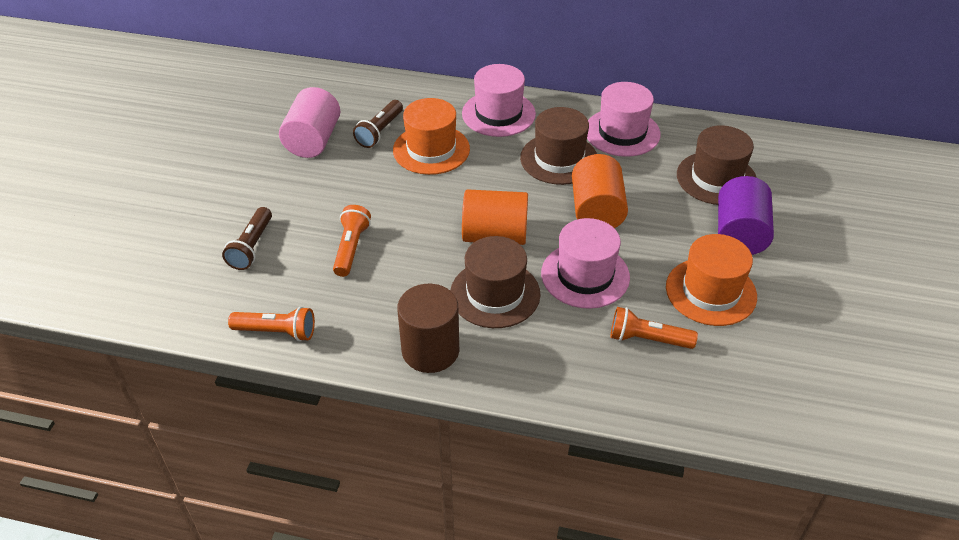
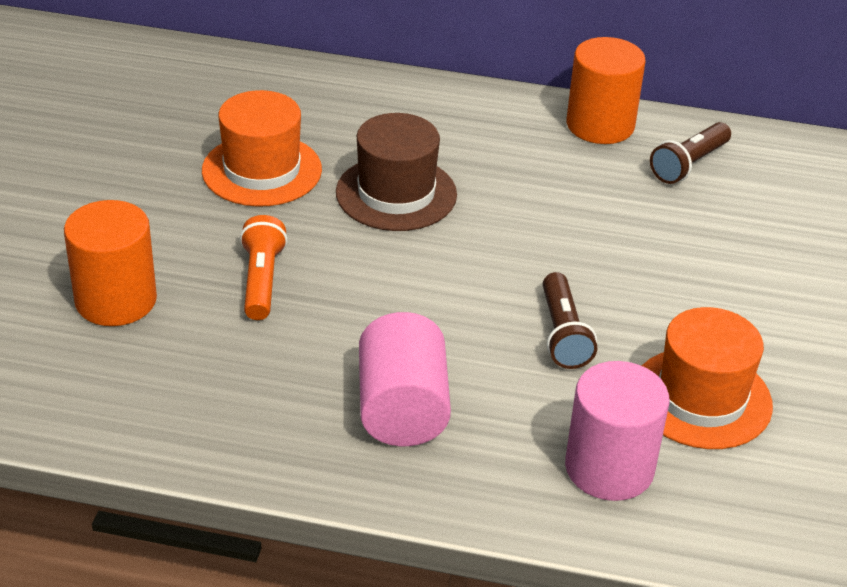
brown cylinder: 1 -> 0
brown hat: 3 -> 1
orange flashlight: 3 -> 1
pink cylinder: 1 -> 2
pink hat: 3 -> 0
purple cylinder: 1 -> 0

